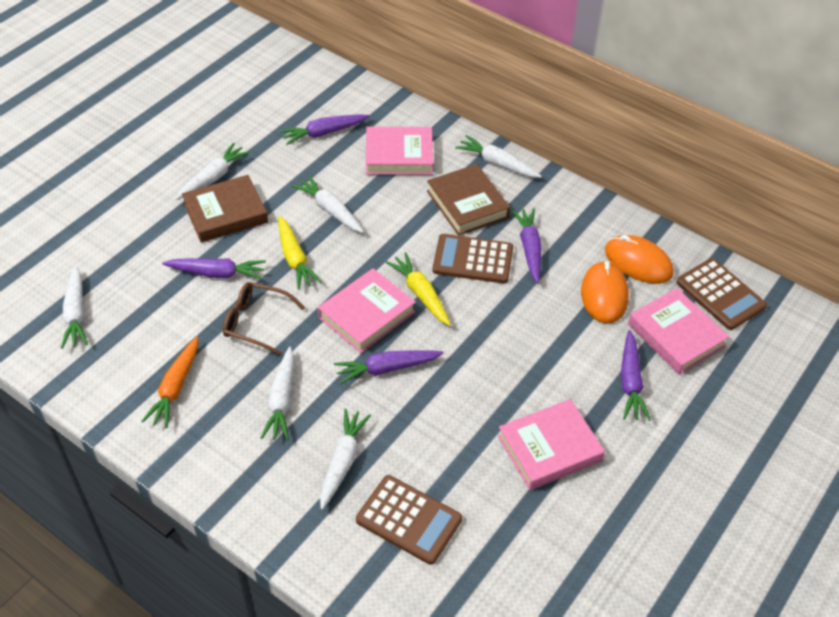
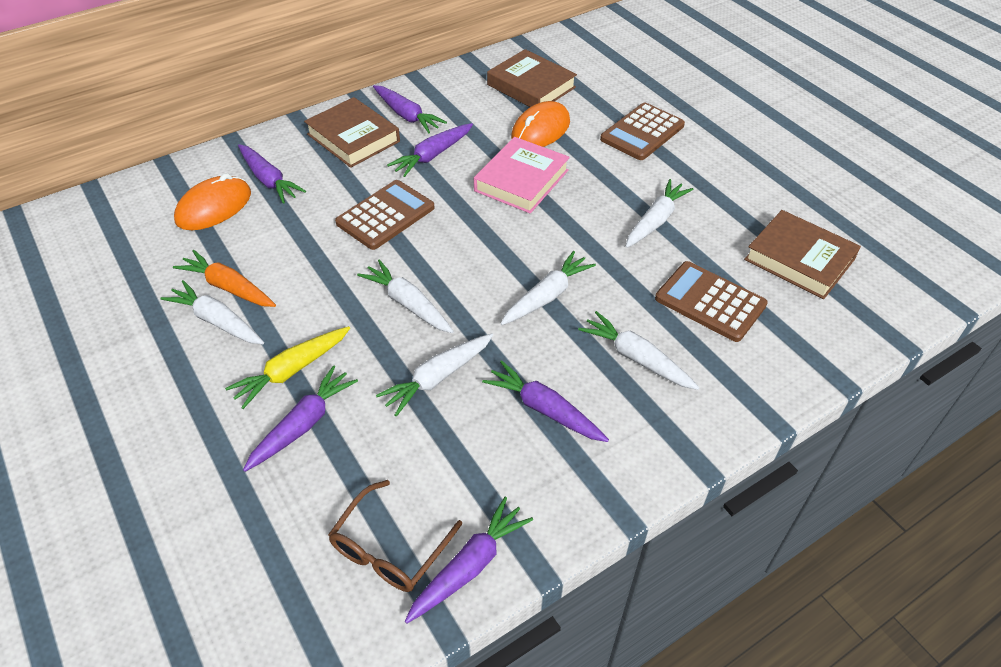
brown book: 2 -> 3
pink book: 4 -> 1
purple carrot: 5 -> 6
yellow carrot: 2 -> 1

